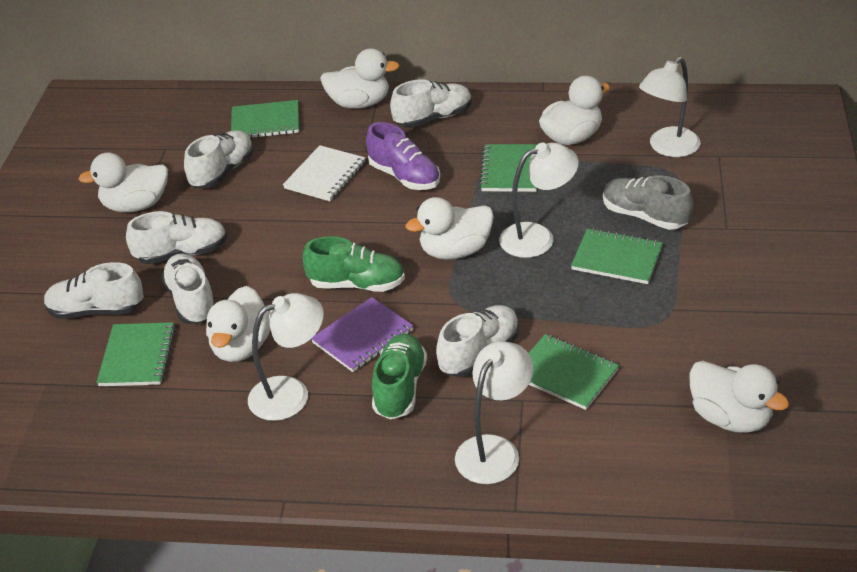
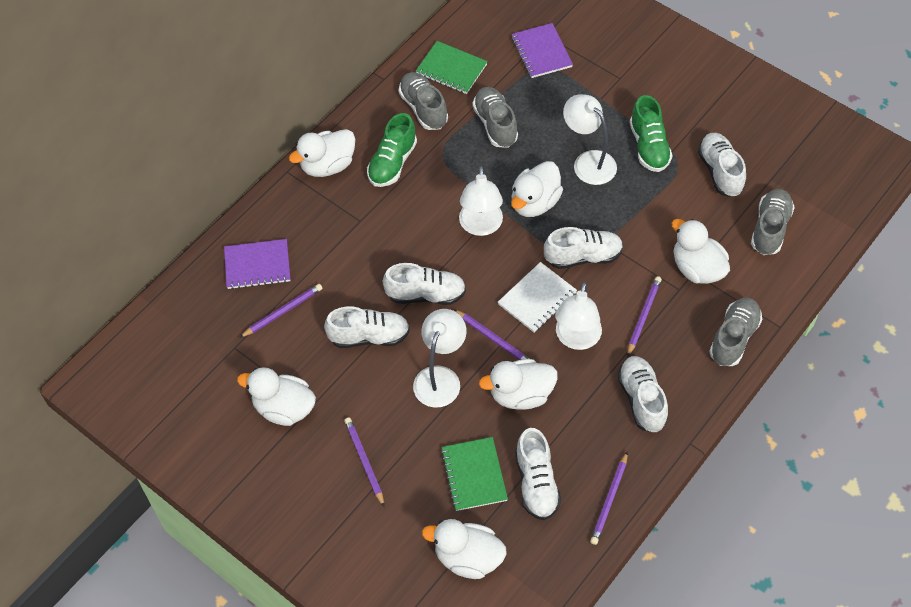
green notebook: 5 -> 2
grey shoe: 1 -> 4
purple notebook: 1 -> 2
purple pencil: 0 -> 5
purple shoe: 1 -> 0

